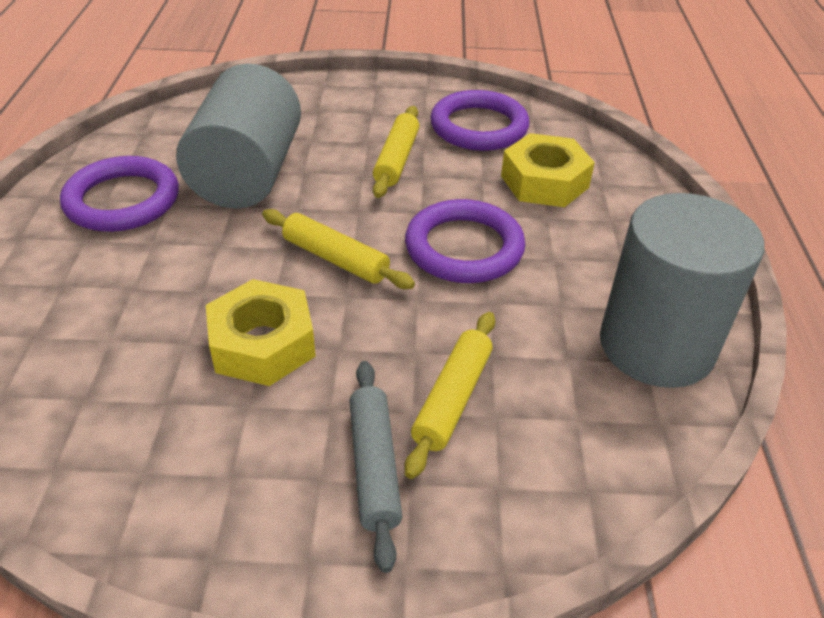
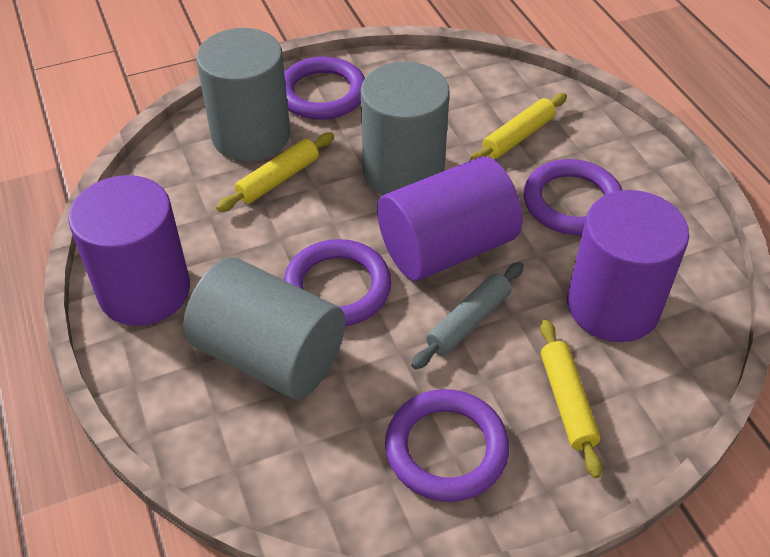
grey cylinder: 2 -> 3
purple cylinder: 0 -> 3
purple ring: 3 -> 4
yellow nut: 2 -> 0

